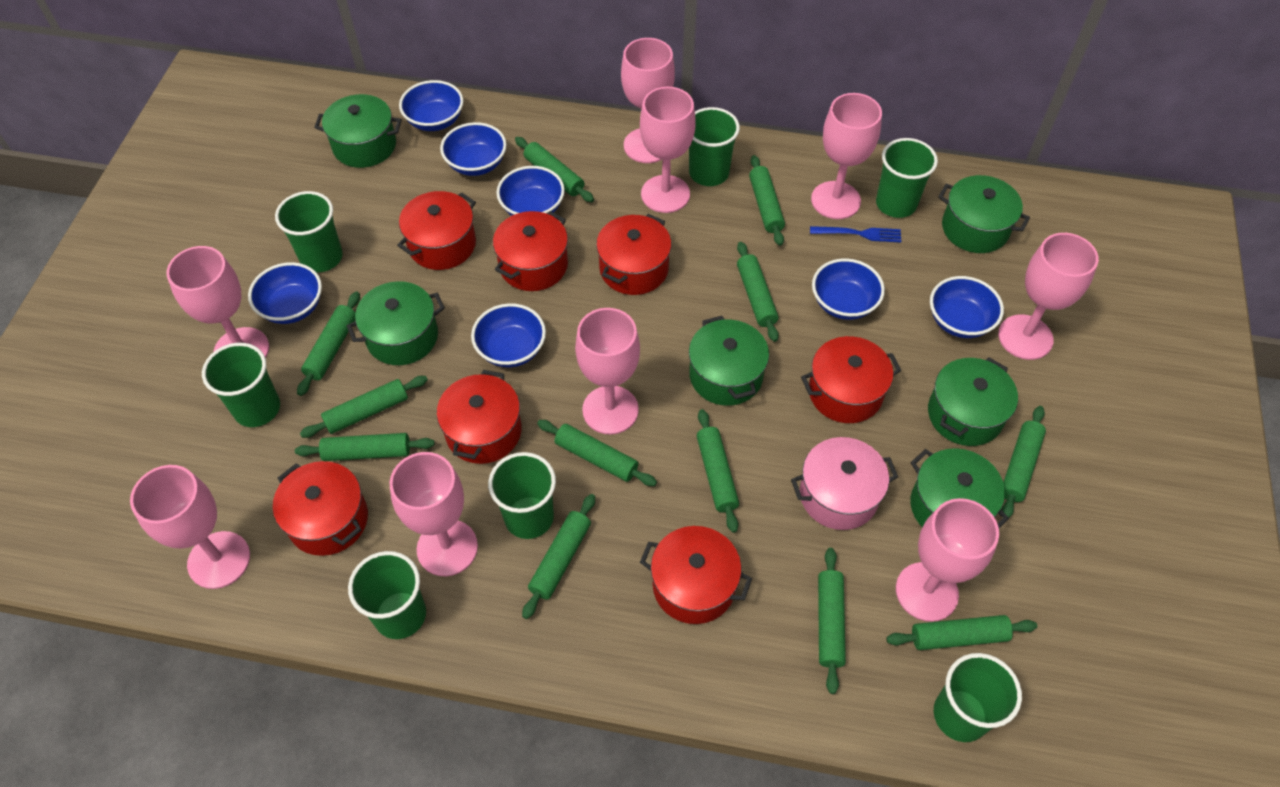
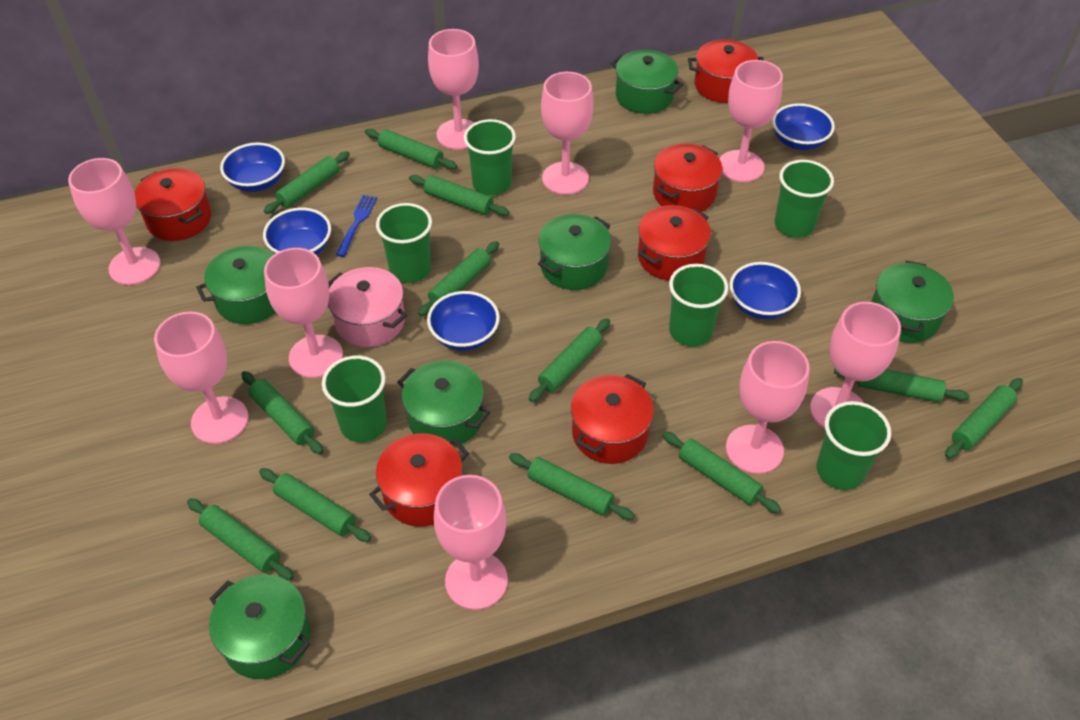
blue bowl: 7 -> 5
green cup: 7 -> 6
red pot: 7 -> 6

